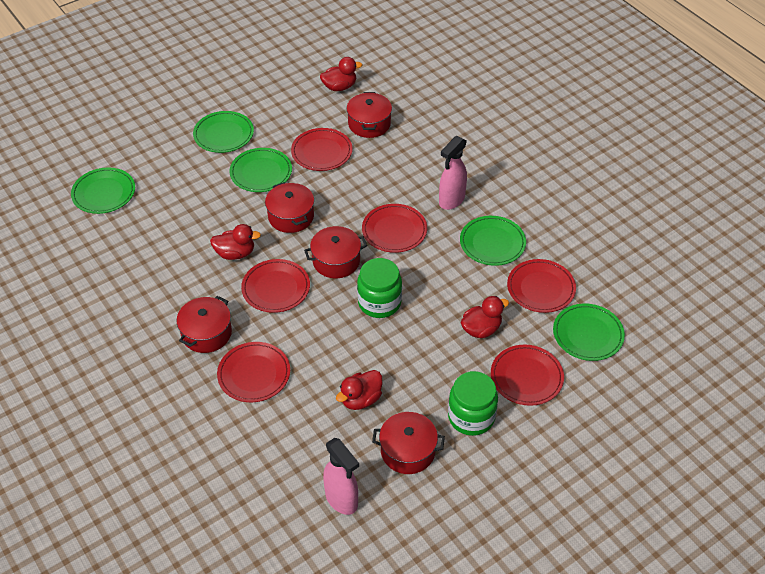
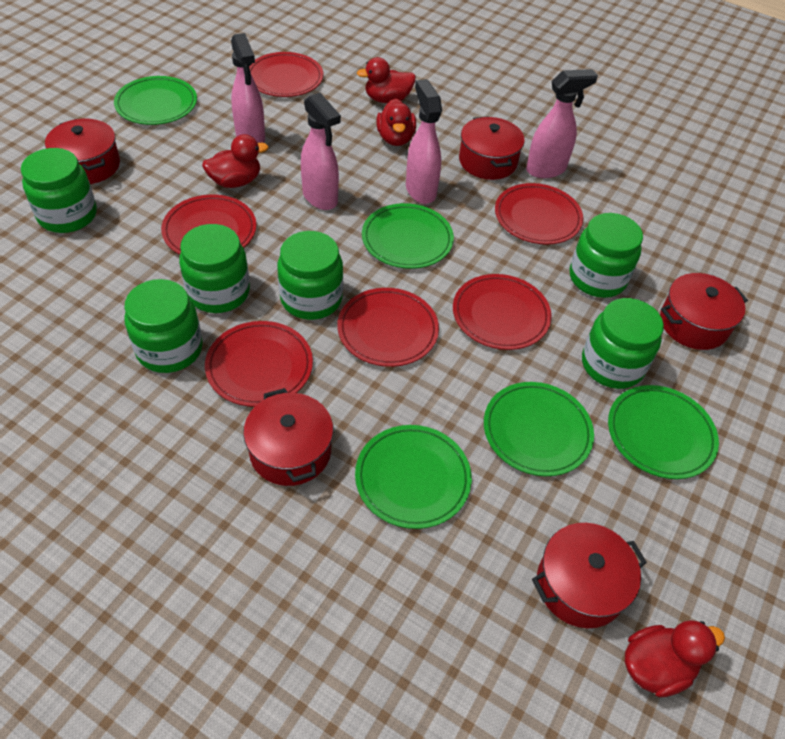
green jar: 2 -> 6
pink spray bottle: 2 -> 4

